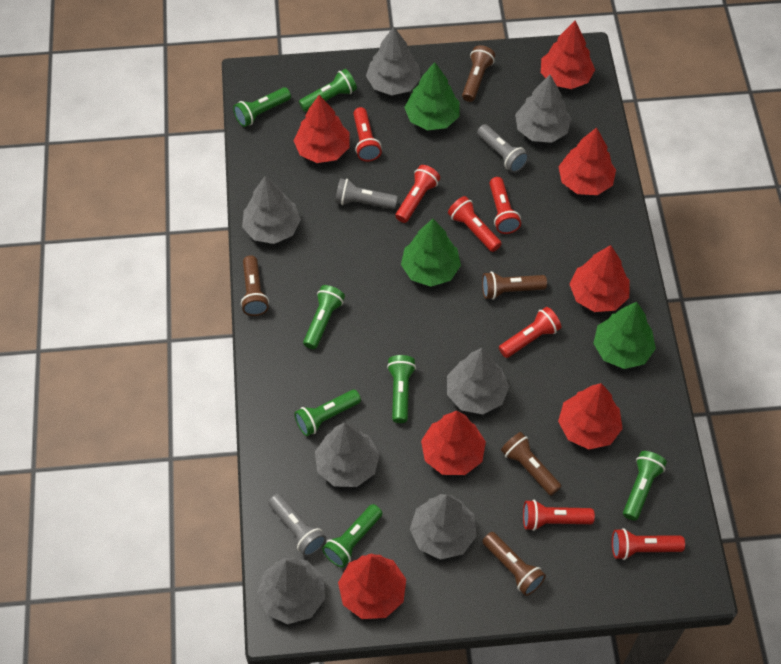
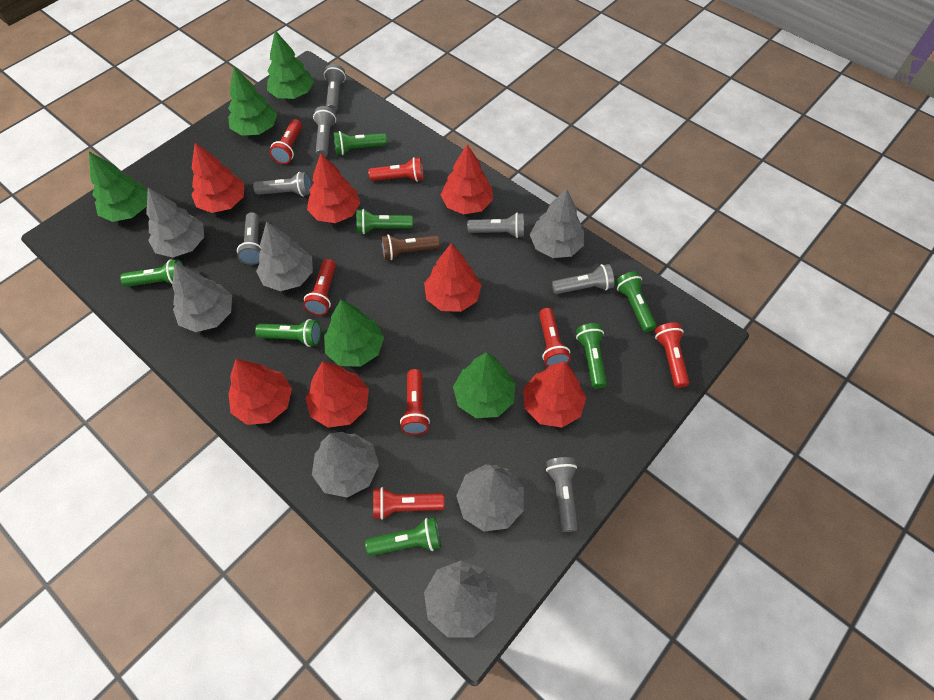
brown flashlight: 5 -> 1
green tree: 3 -> 5
grey flashlight: 3 -> 7

